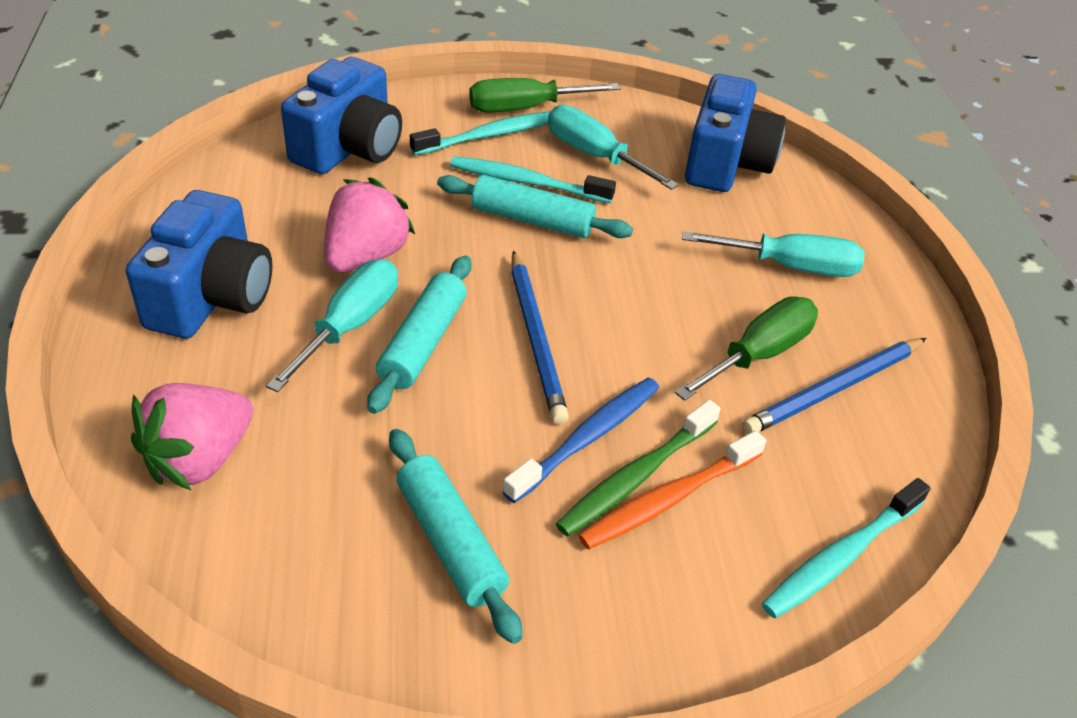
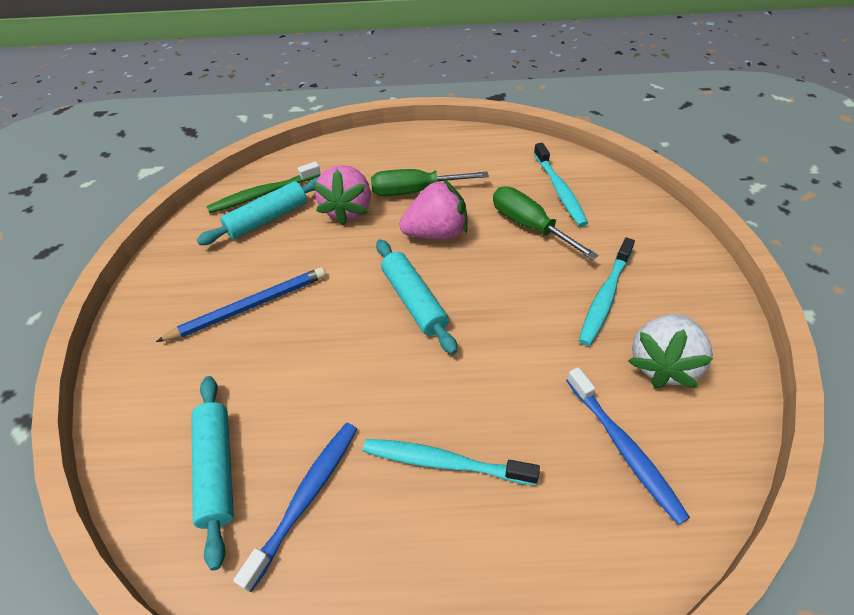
blue camera: 3 -> 0
blue pencil: 2 -> 1
blue toothbrush: 1 -> 2
orange toothbrush: 1 -> 0
turquoise screwdriver: 3 -> 0
white strawberry: 0 -> 1

